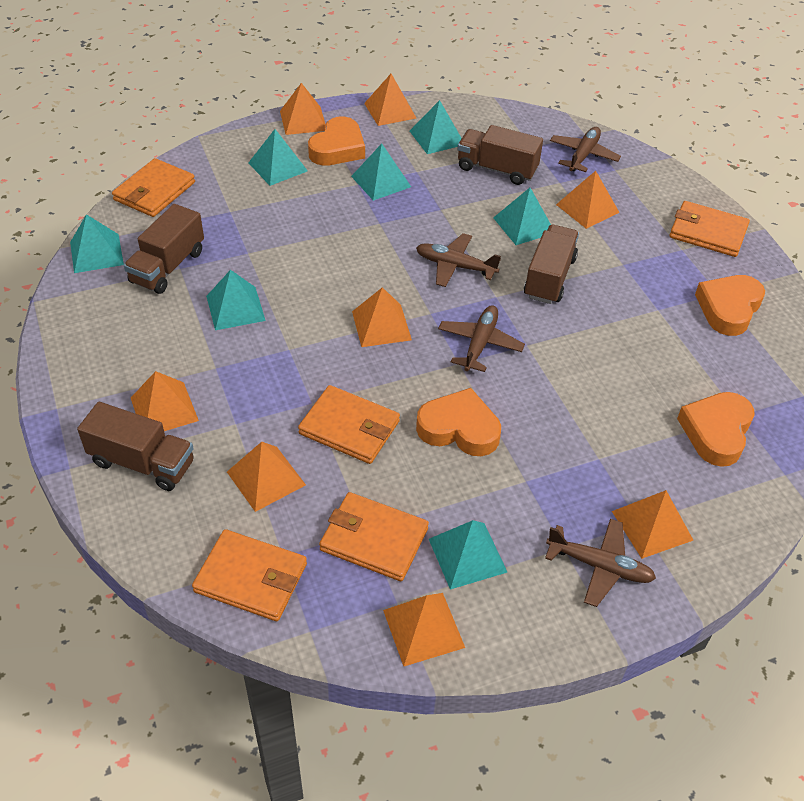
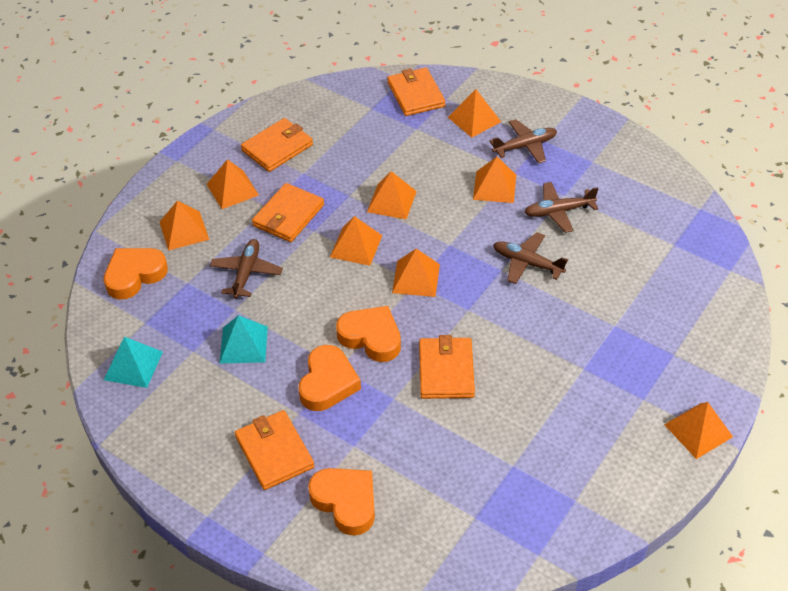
brown truck: 4 -> 0
turquoise pyramid: 7 -> 2

